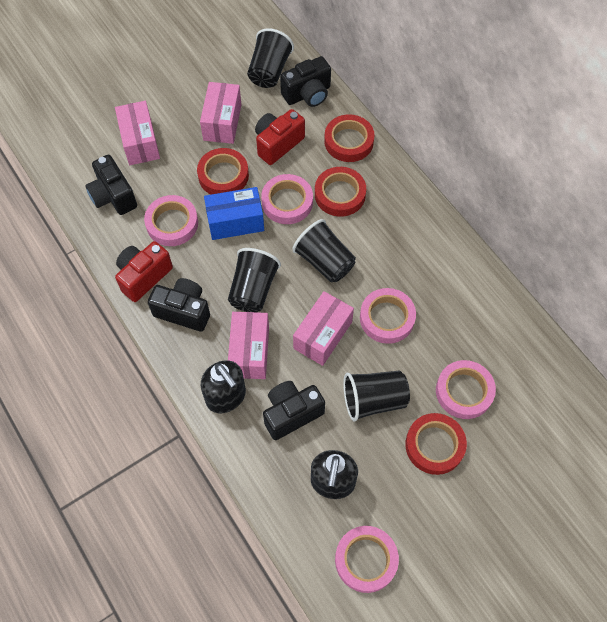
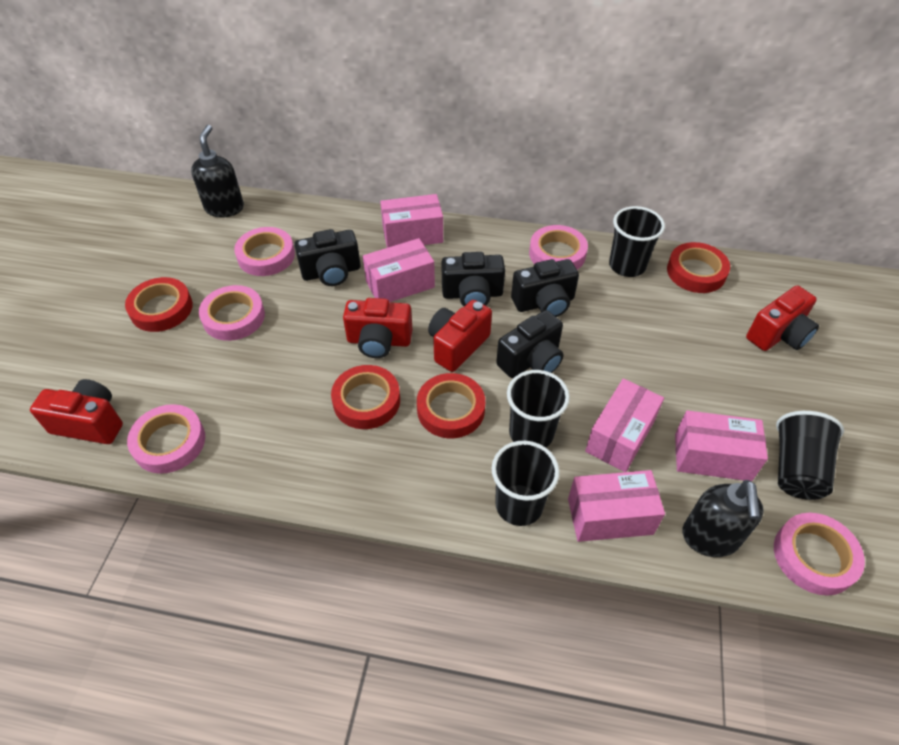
blue box: 1 -> 0
pink box: 4 -> 5
red camera: 2 -> 4

